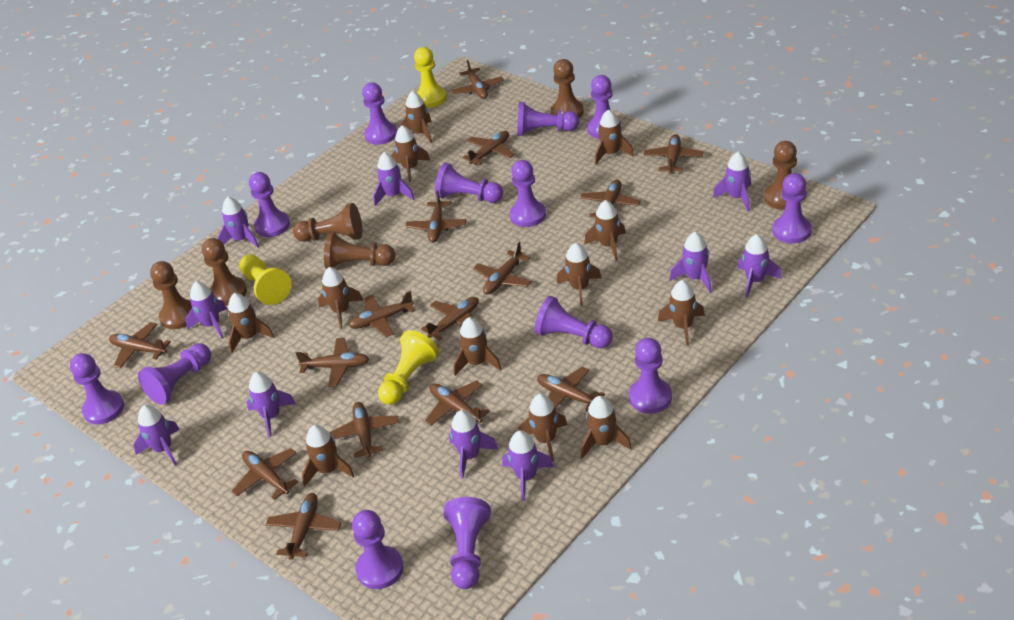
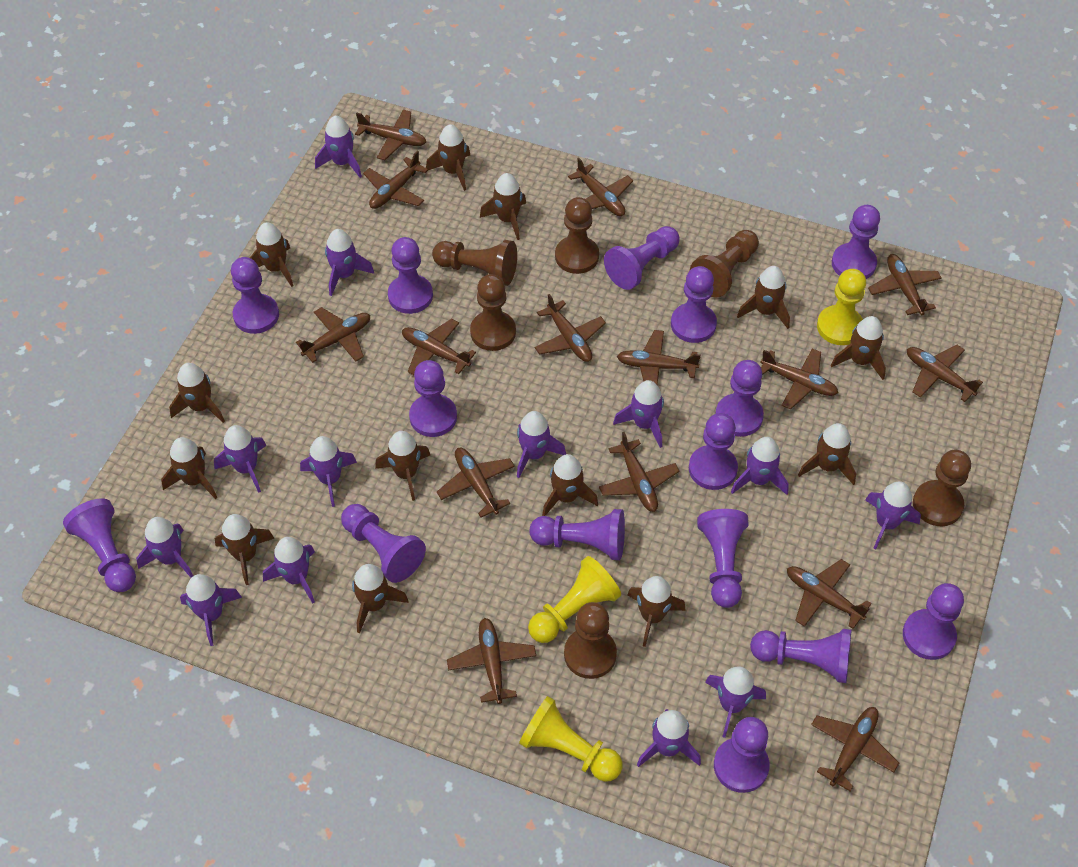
brown rocket: 12 -> 13
purple pawn: 13 -> 15
purple rocket: 10 -> 13

